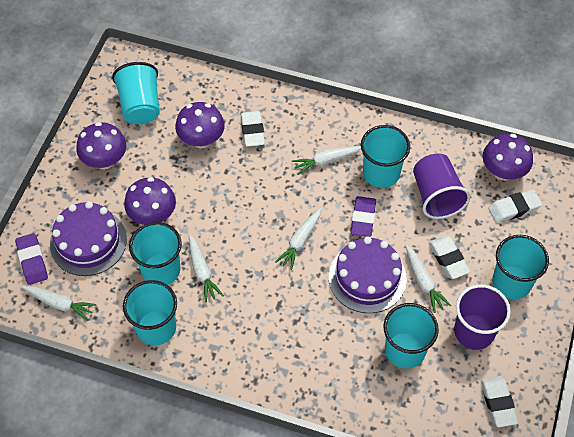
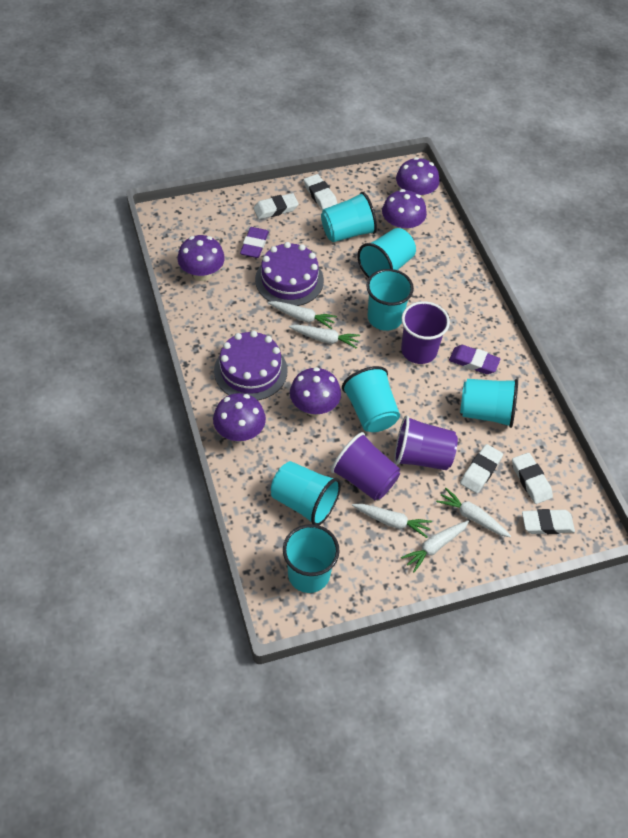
purple cup: 2 -> 3
purple mushroom: 4 -> 5
turquoise cup: 6 -> 7
white eraser: 4 -> 5

